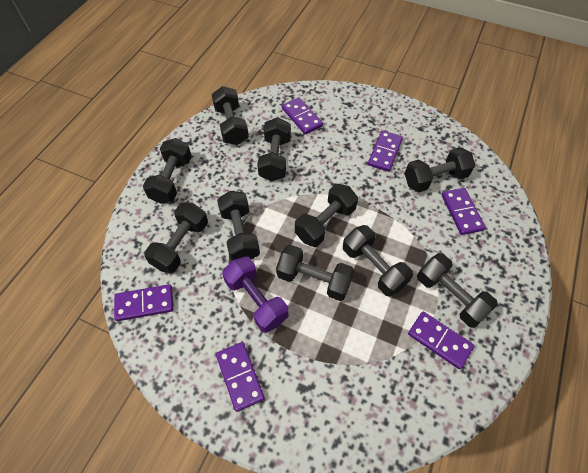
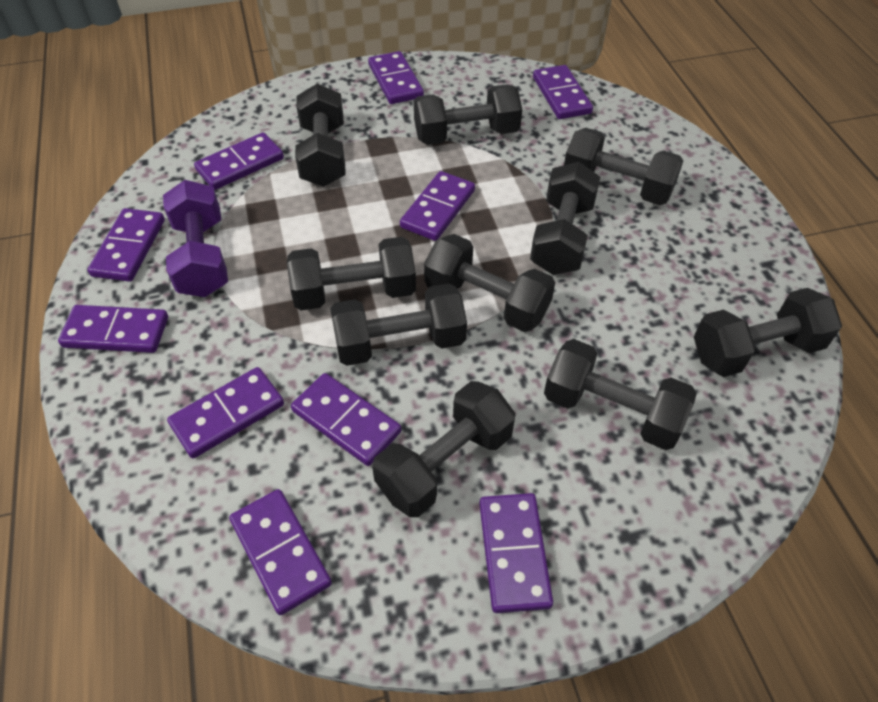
purple domino: 6 -> 10

